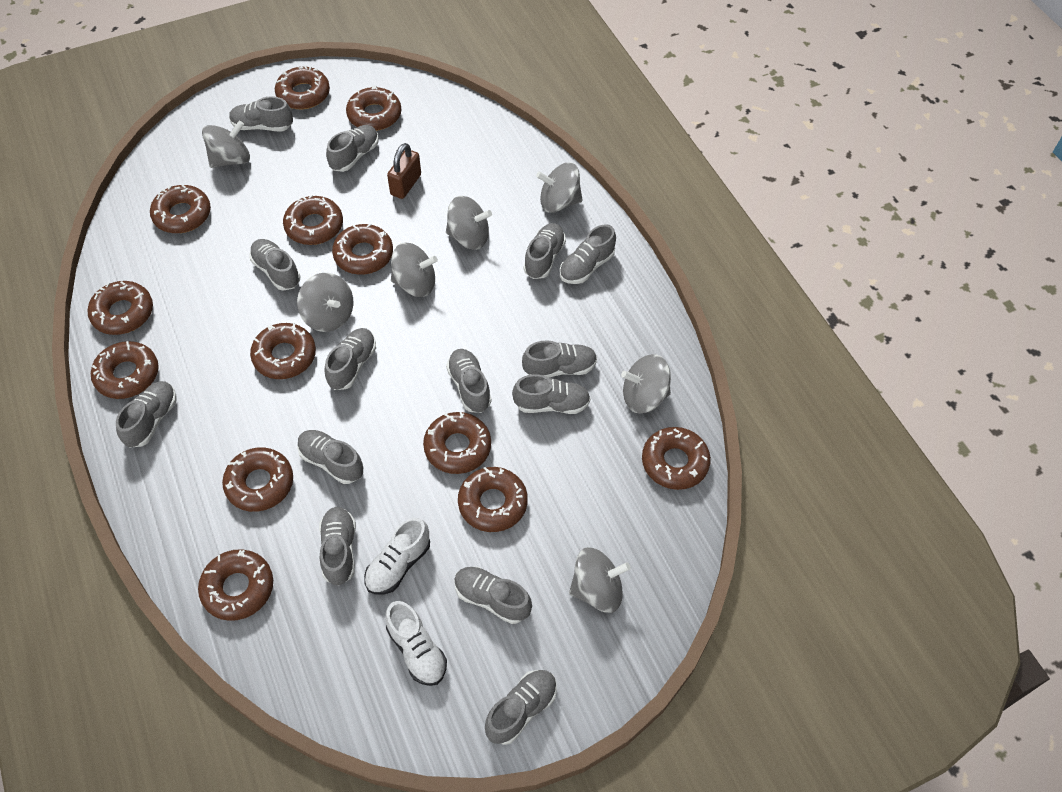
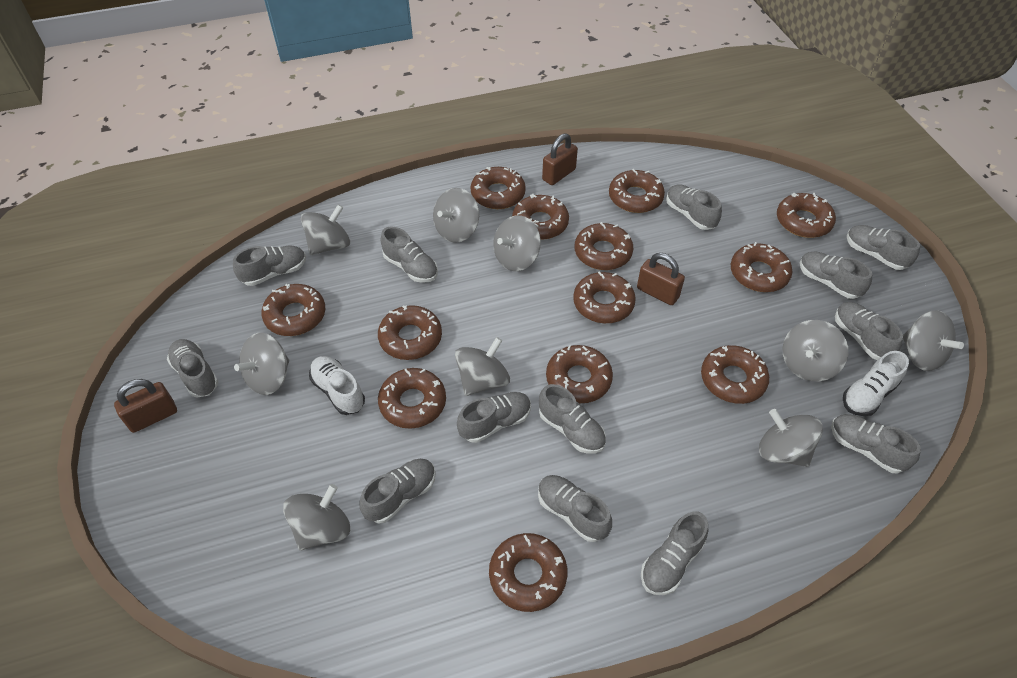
brown padlock: 1 -> 3
grey shoe: 14 -> 13
grey spinning top: 7 -> 9

